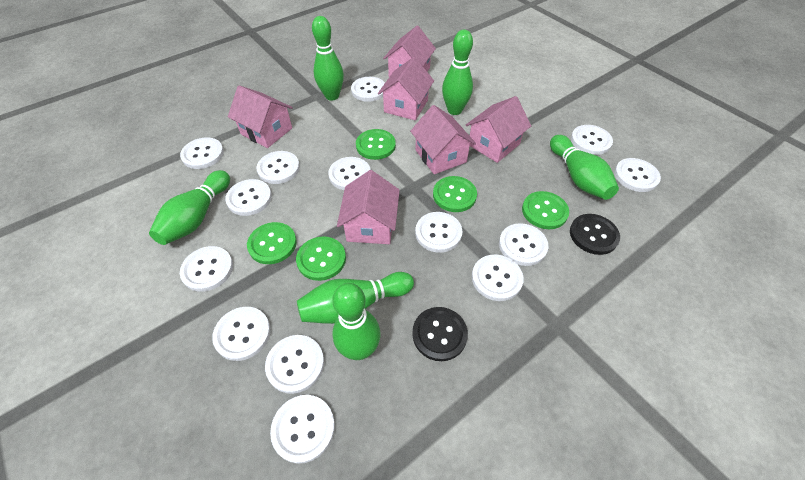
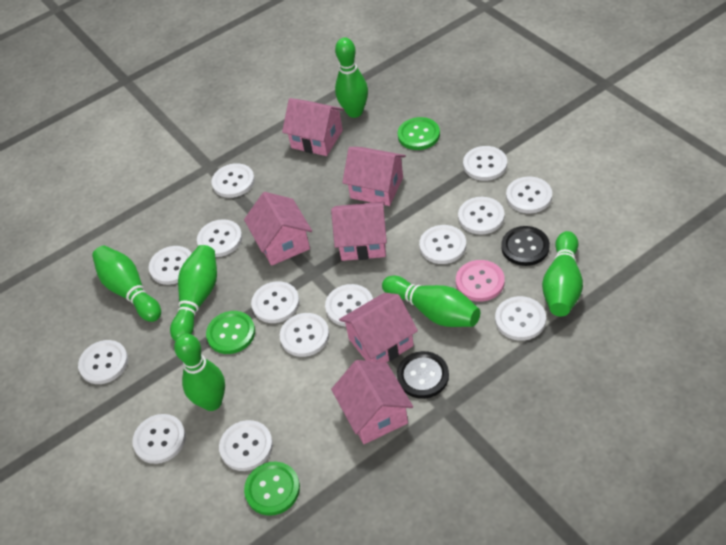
green button: 5 -> 3
pink button: 0 -> 1

